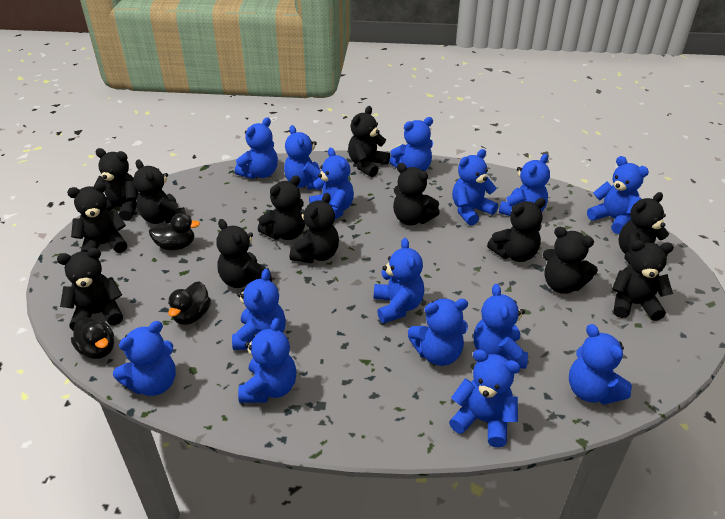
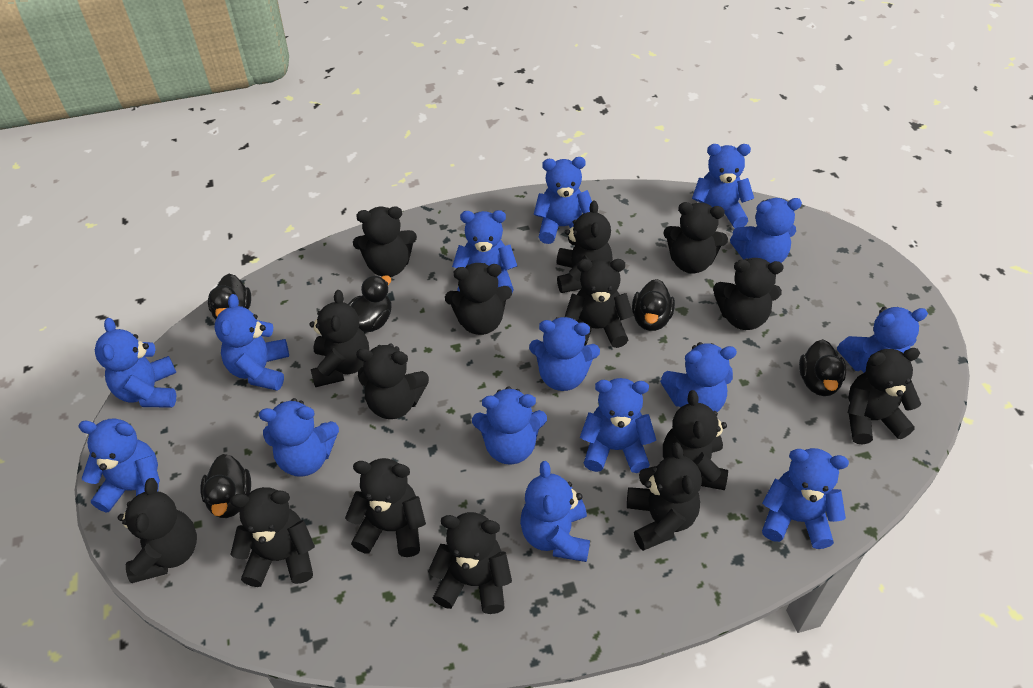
black duck: 3 -> 5
black teddy bear: 13 -> 15

